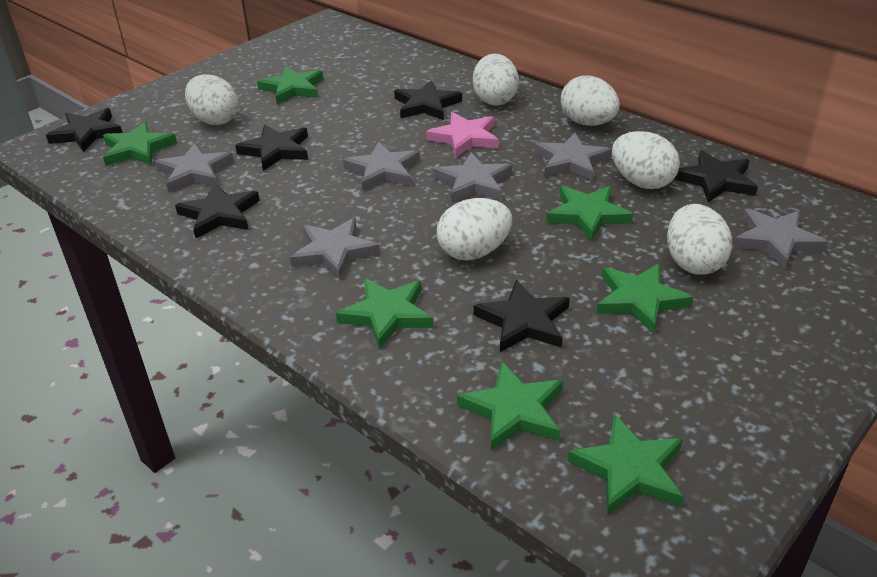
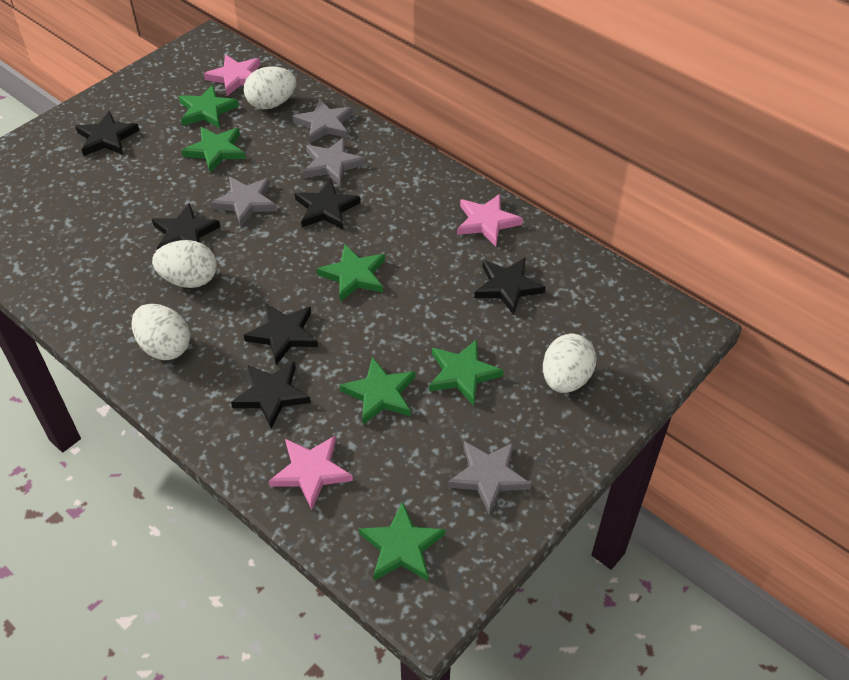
green star: 7 -> 6
grey star: 6 -> 4
pink star: 1 -> 3
white egg: 6 -> 4

